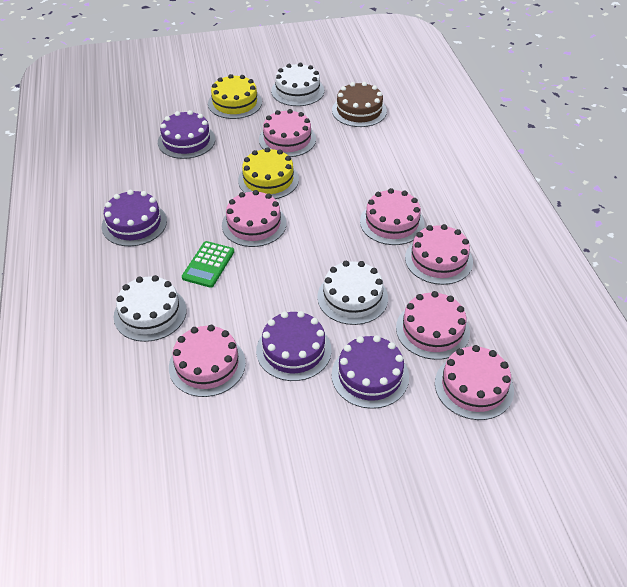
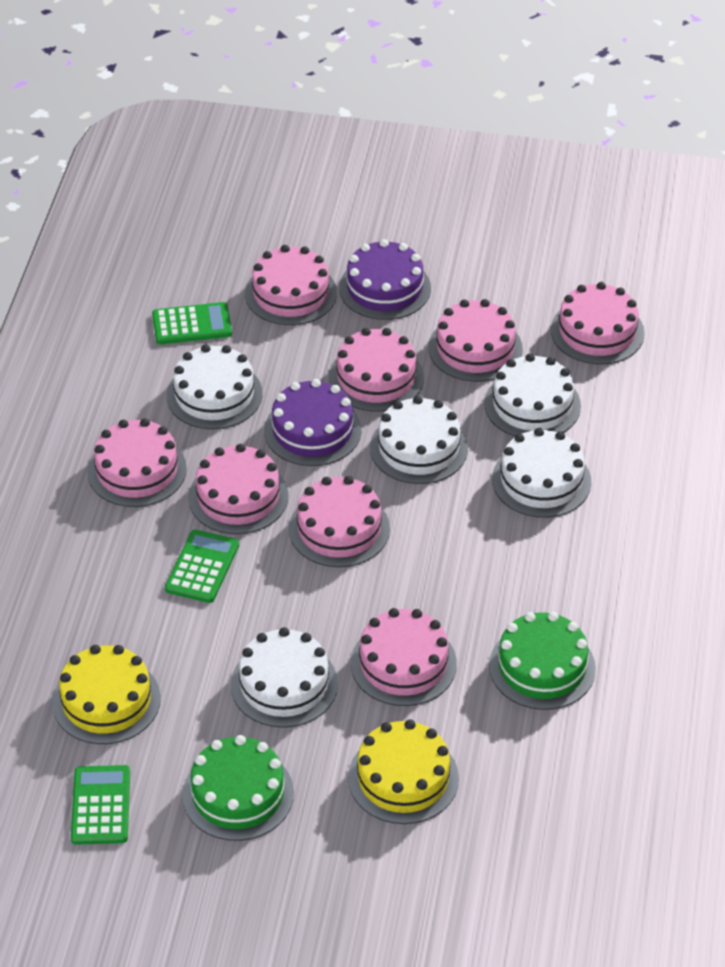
brown cake: 1 -> 0
green cake: 0 -> 2
green calculator: 1 -> 3
pink cake: 7 -> 8
purple cake: 4 -> 2
white cake: 3 -> 5

